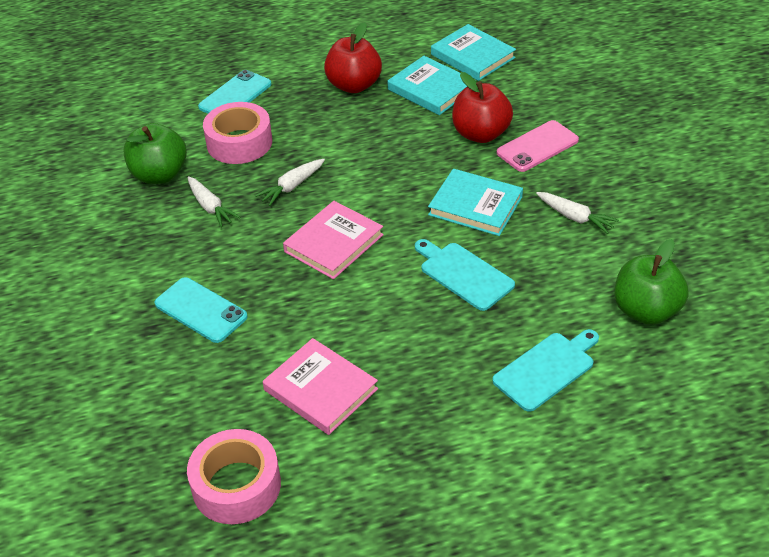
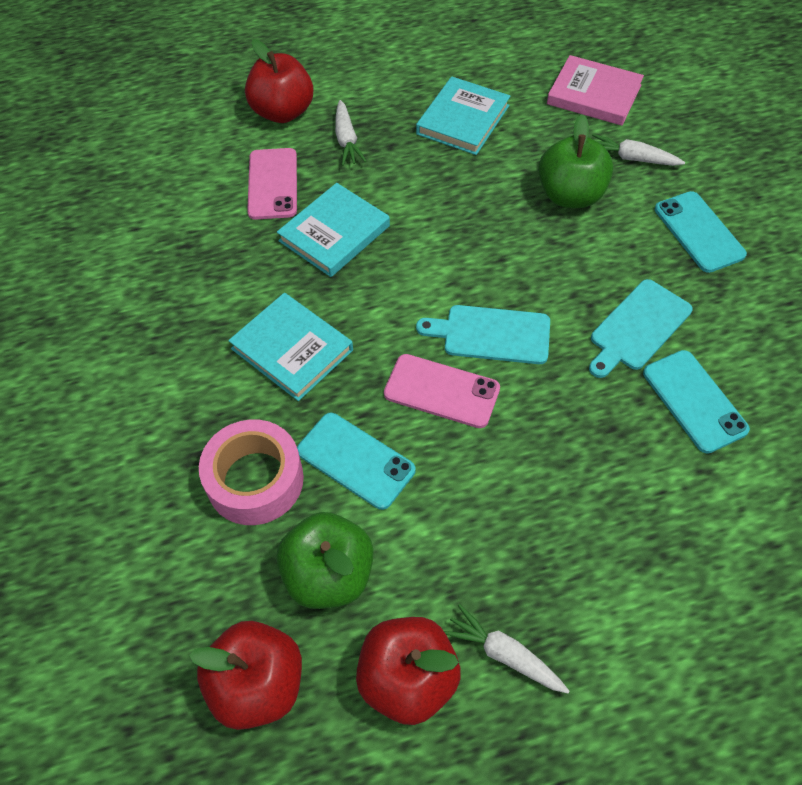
pink book: 2 -> 1
pink phone: 1 -> 2
pink tape: 2 -> 1
red apple: 2 -> 3
turquoise phone: 2 -> 3

